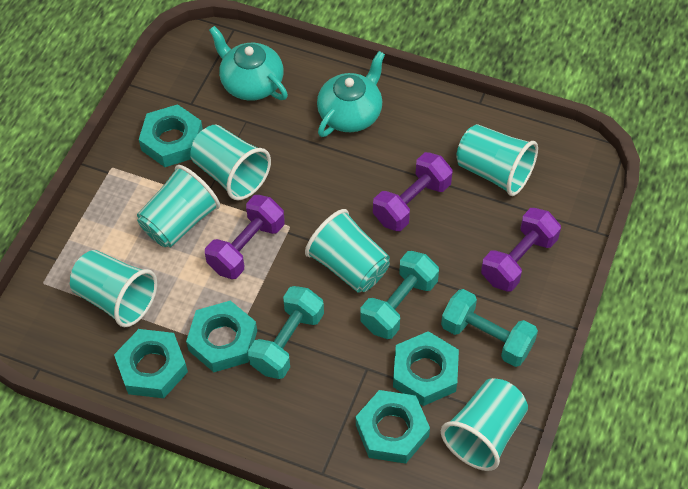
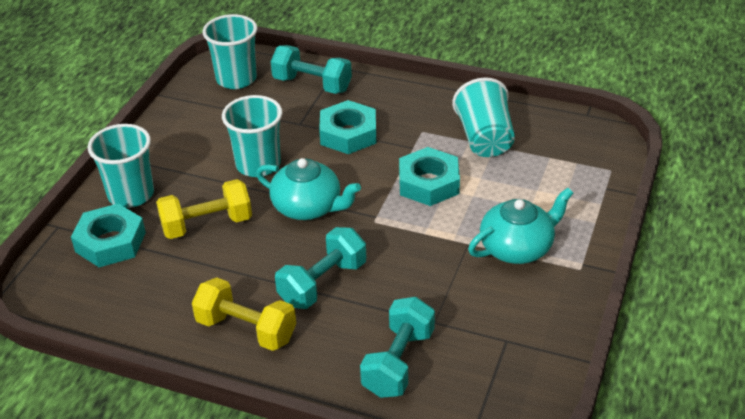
purple dumbbell: 3 -> 0
turquoise cup: 6 -> 4
turquoise nut: 5 -> 3
yellow dumbbell: 0 -> 2

